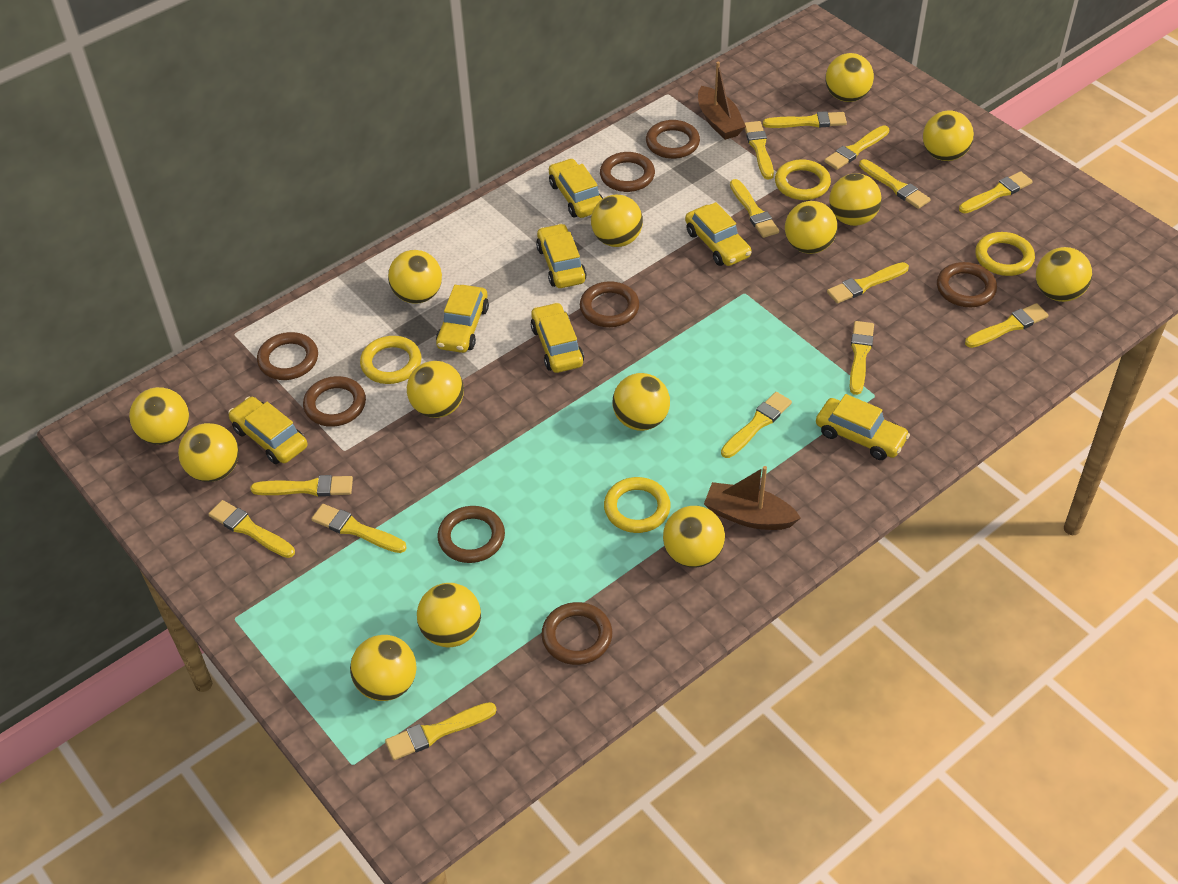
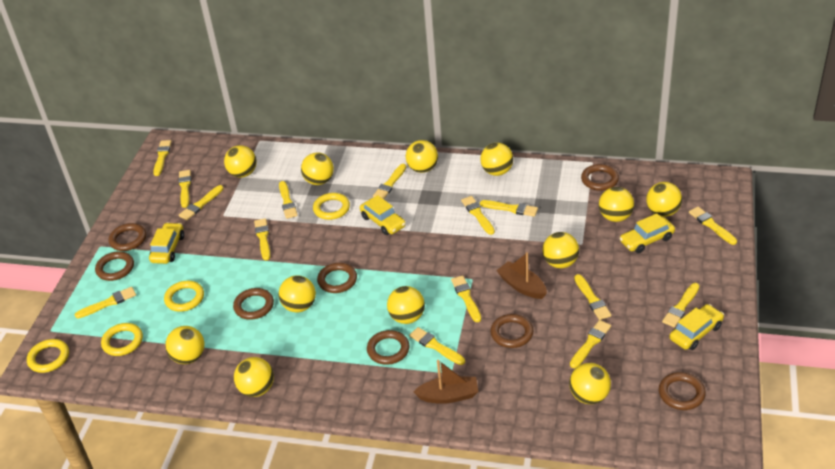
yellow ball: 14 -> 12
yellow brush: 14 -> 15
yellow car: 7 -> 4

